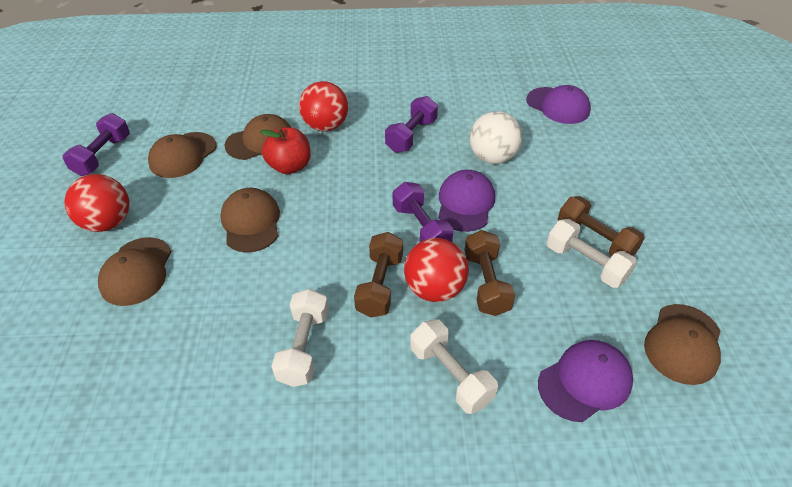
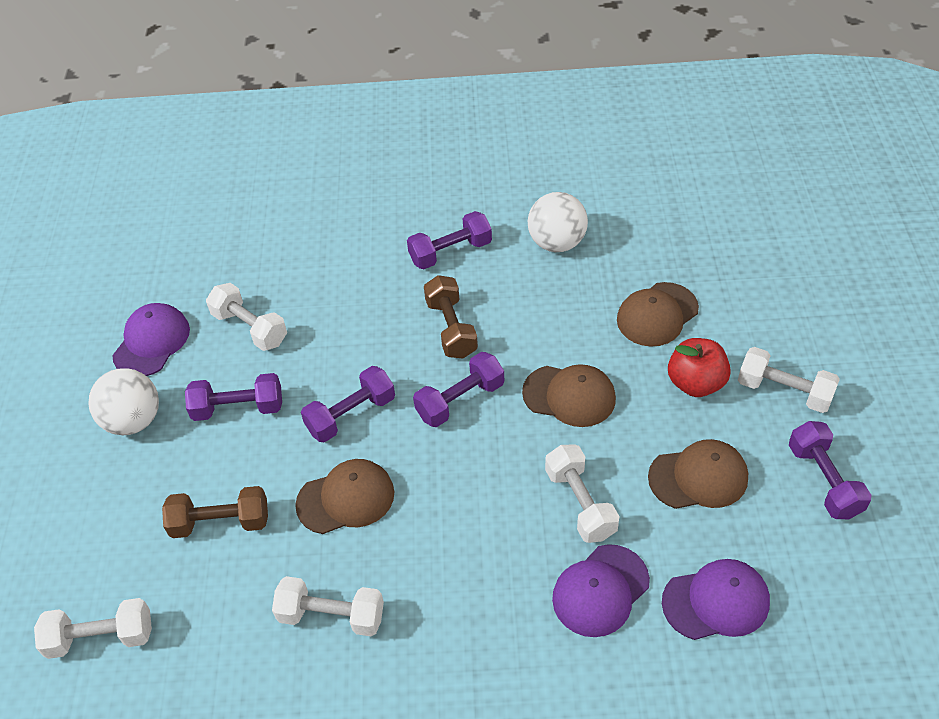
brown cap: 5 -> 4
brown dumbbell: 3 -> 2
purple dumbbell: 3 -> 5
red ball: 3 -> 0
white ball: 1 -> 2
white dumbbell: 3 -> 5

